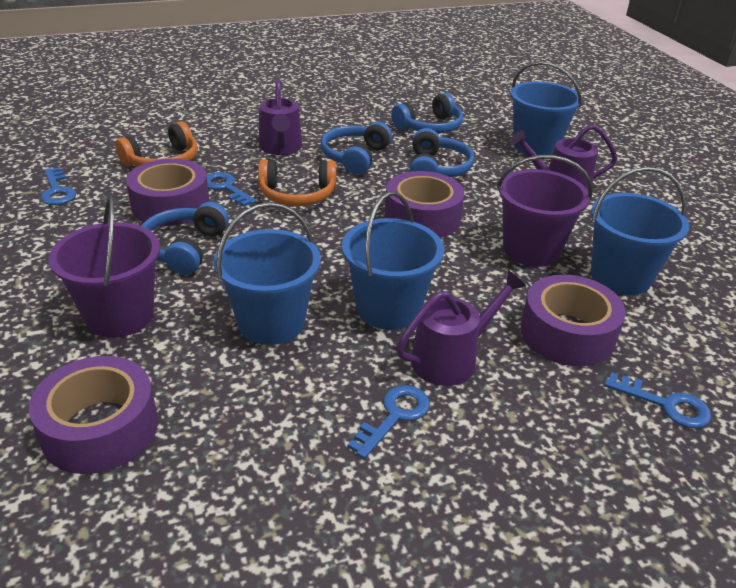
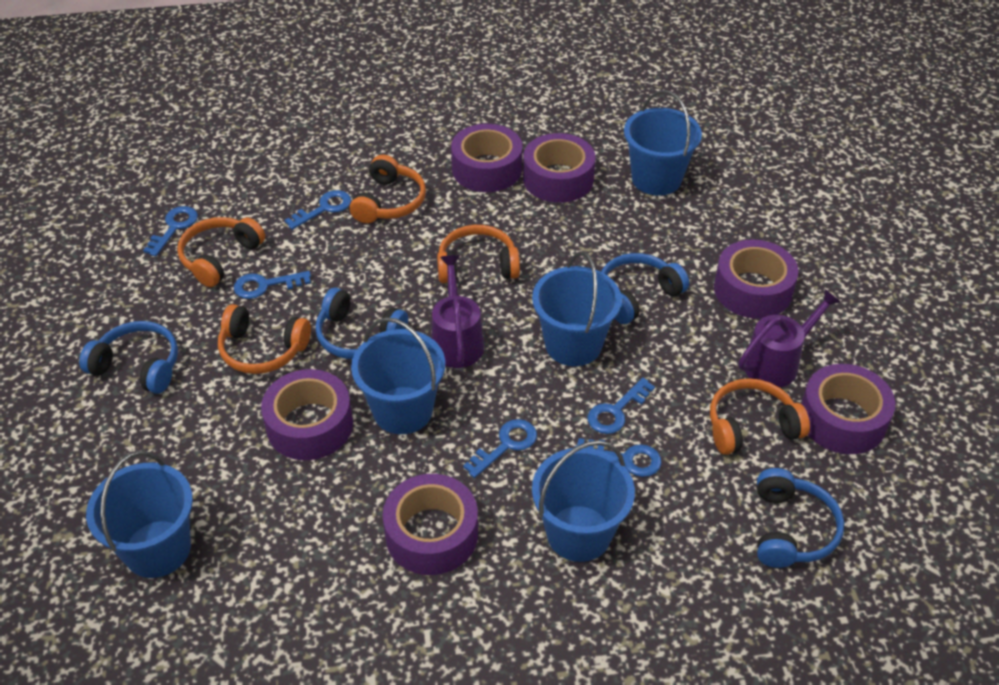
blue bucket: 4 -> 5
blue key: 4 -> 6
orange headphones: 2 -> 5
purple bucket: 2 -> 0
purple tape: 4 -> 6
purple watering can: 3 -> 2

